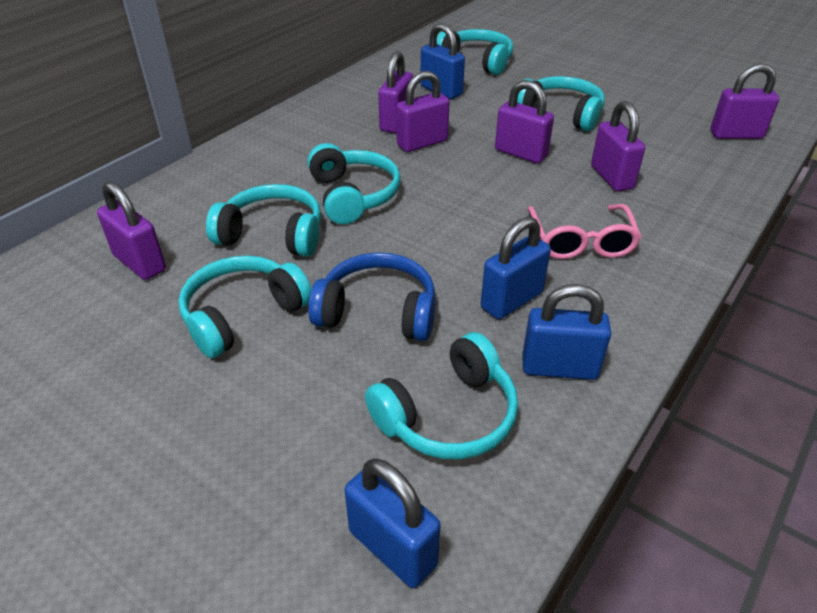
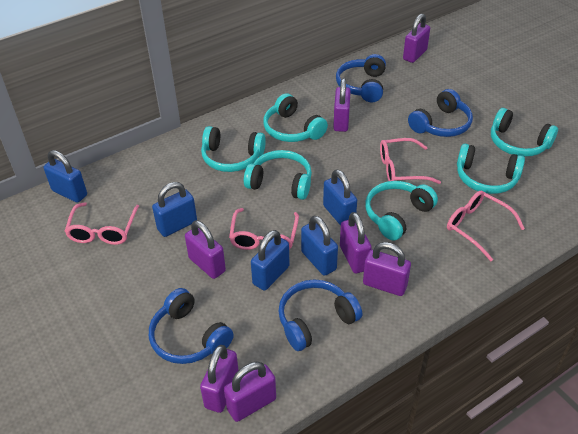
blue headphones: 1 -> 4
blue padlock: 4 -> 5
pink glasses: 1 -> 4
purple padlock: 6 -> 7

